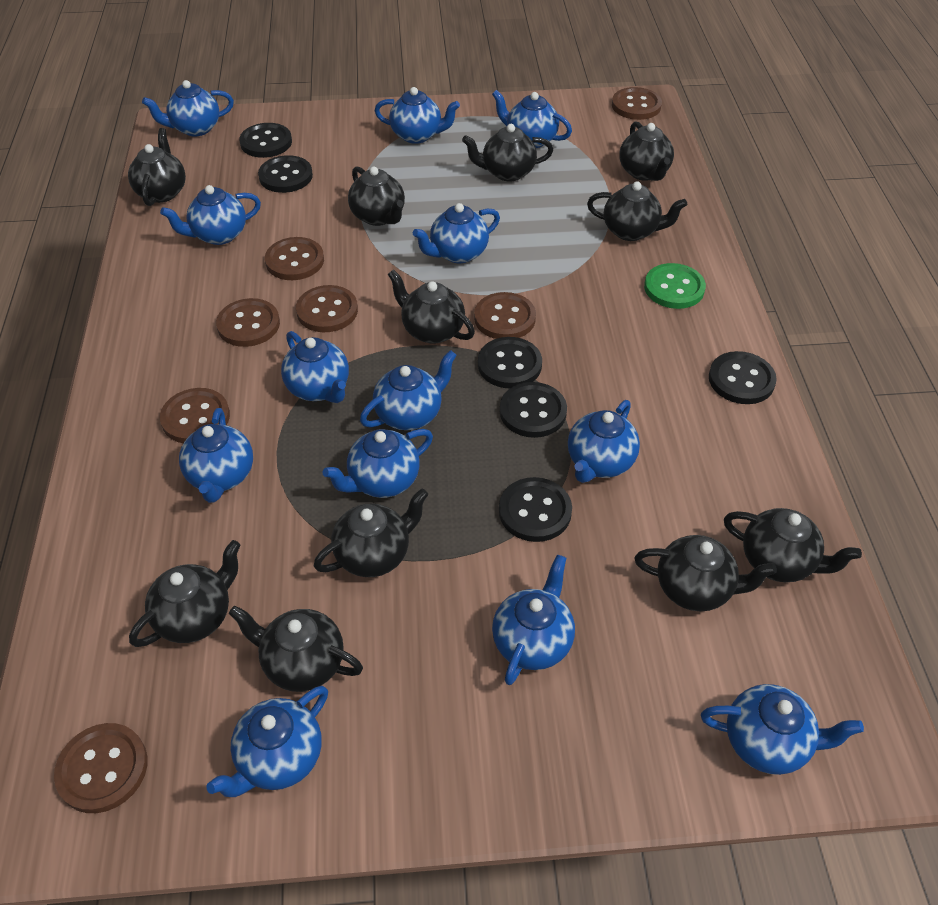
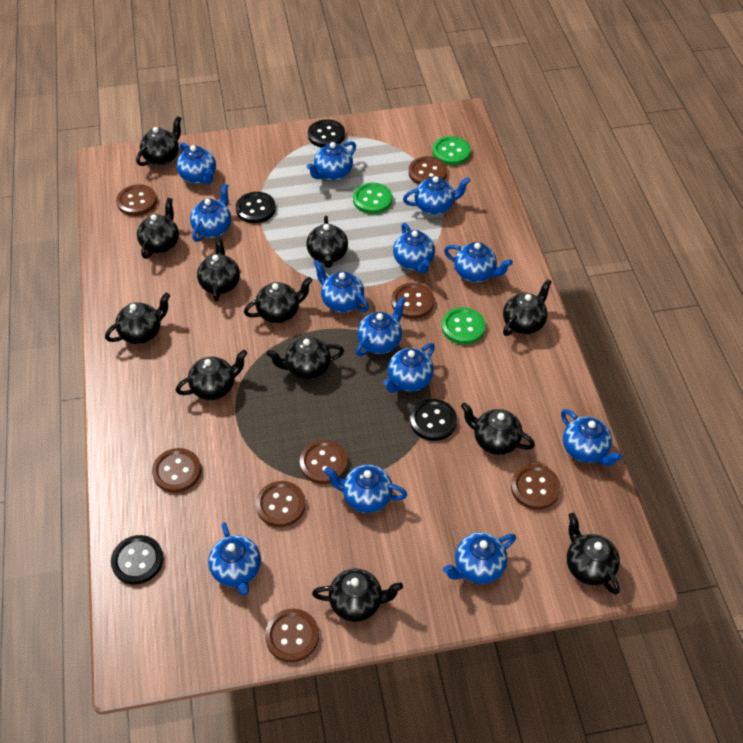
black button: 6 -> 4
black teapot: 11 -> 12
brown button: 7 -> 8
green button: 1 -> 3

